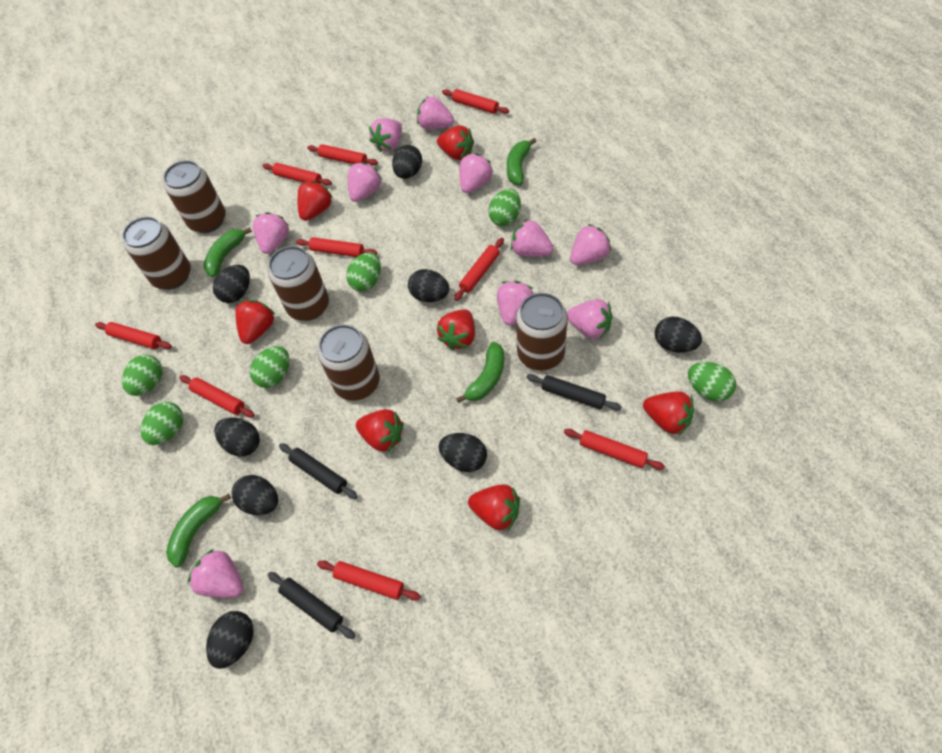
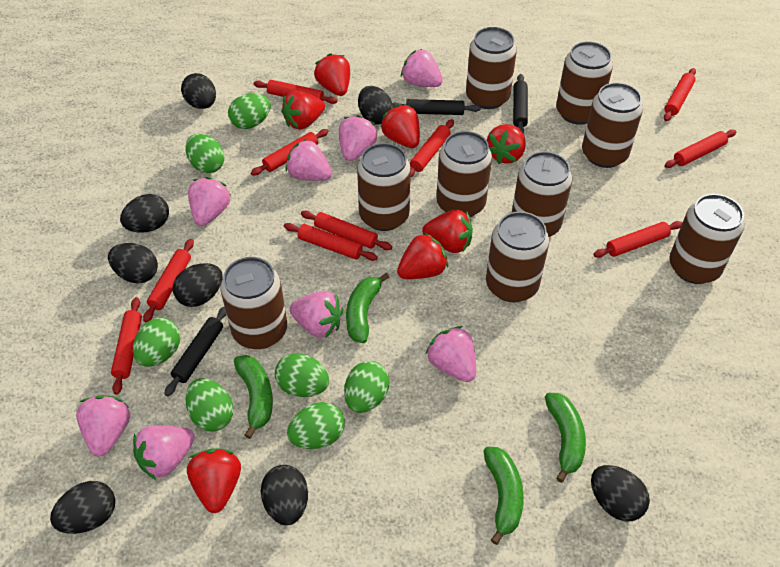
brown can: 5 -> 9
green egg: 6 -> 7
pink strawberry: 10 -> 8
red rolling pin: 9 -> 10

